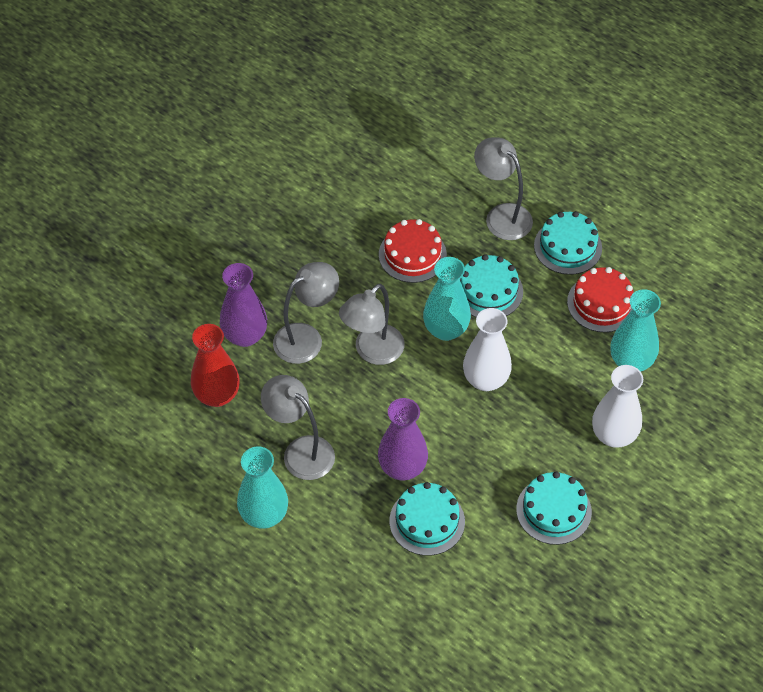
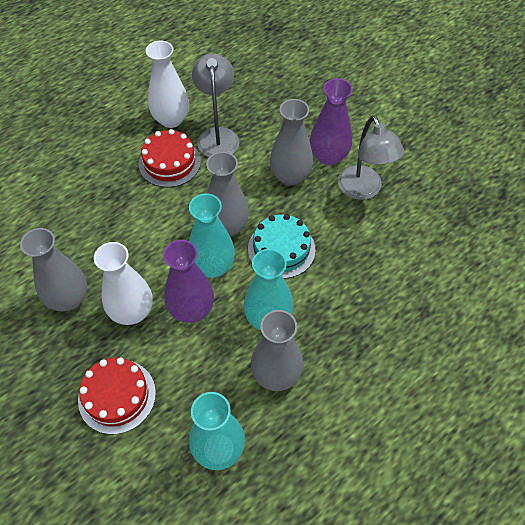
grey lamp: 4 -> 2
grey vase: 0 -> 4
red vase: 1 -> 0
turquoise cake: 4 -> 1

